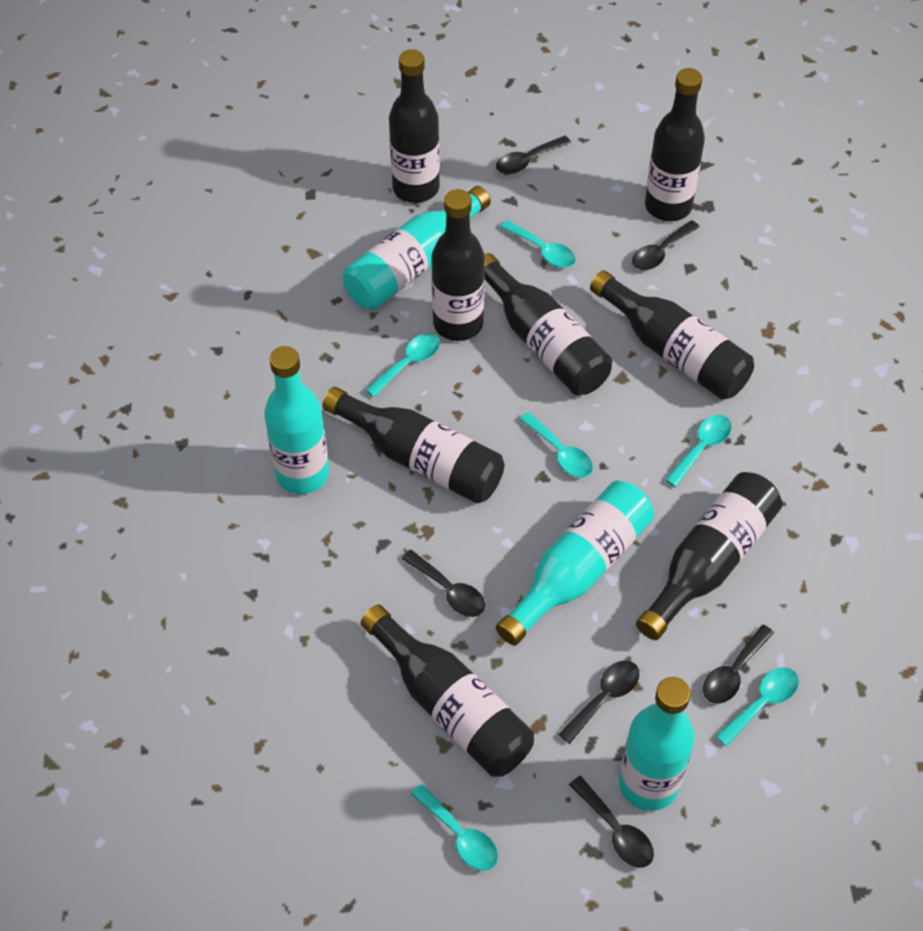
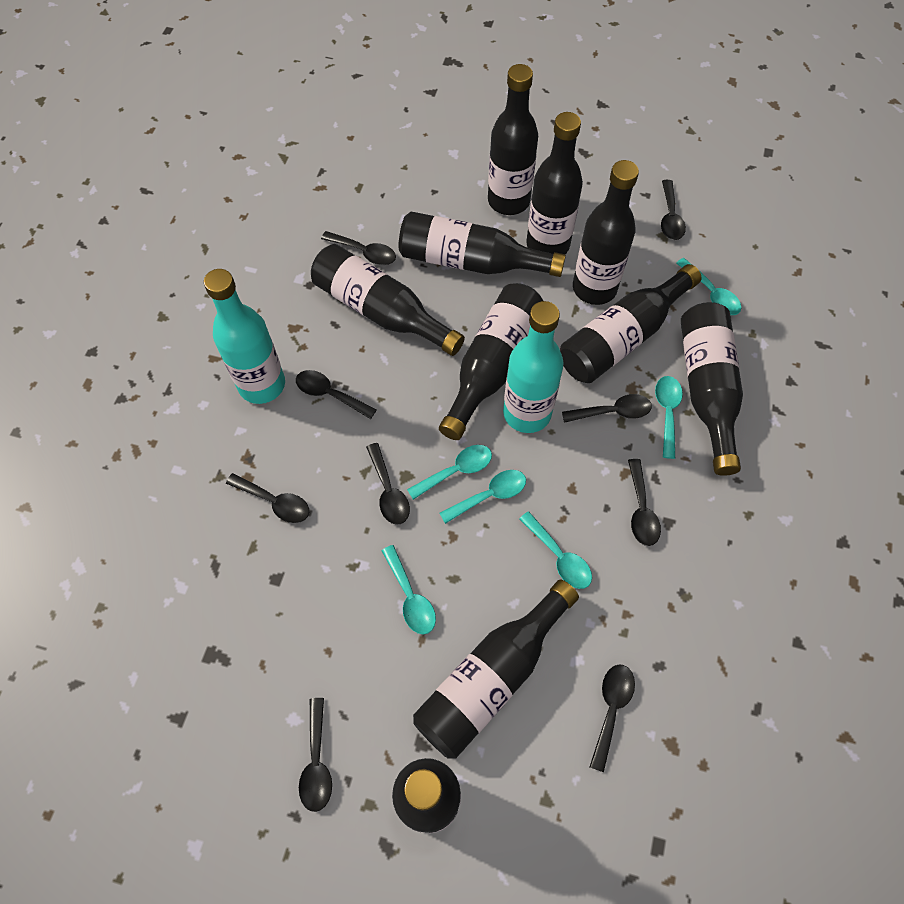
black bottle: 8 -> 10
black spoon: 6 -> 9
turquoise bottle: 4 -> 2

